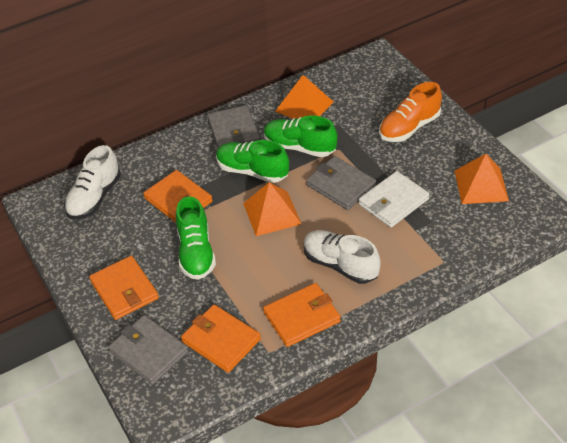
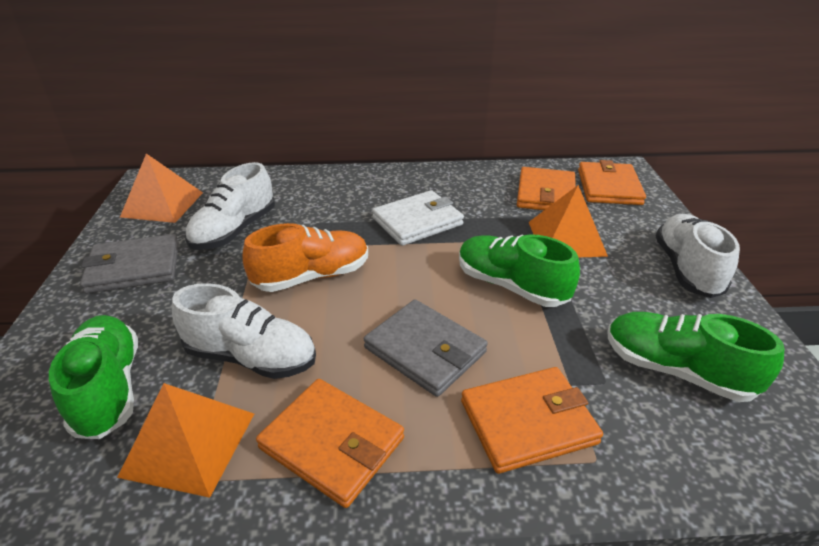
grey wallet: 3 -> 2
white shoe: 2 -> 3

